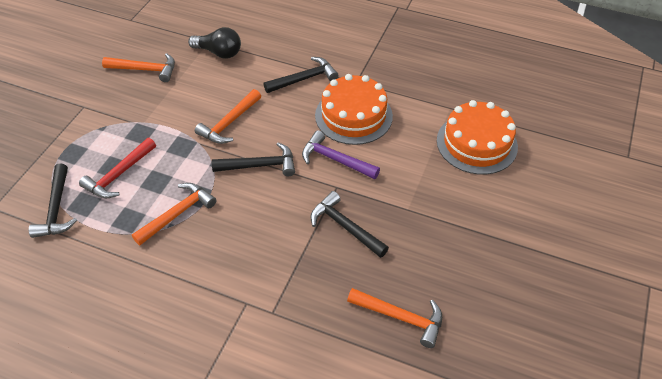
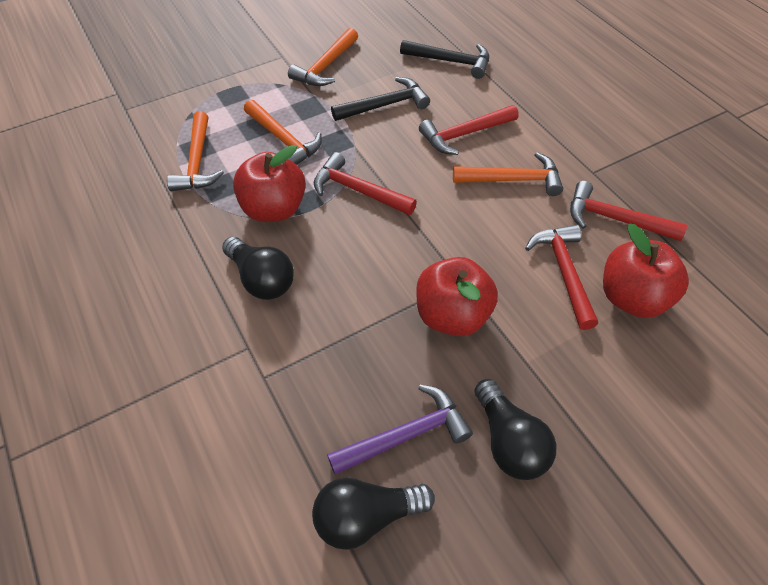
black hammer: 4 -> 2
black light bulb: 1 -> 3
orange cake: 2 -> 0
red apple: 0 -> 3
red hammer: 1 -> 4

